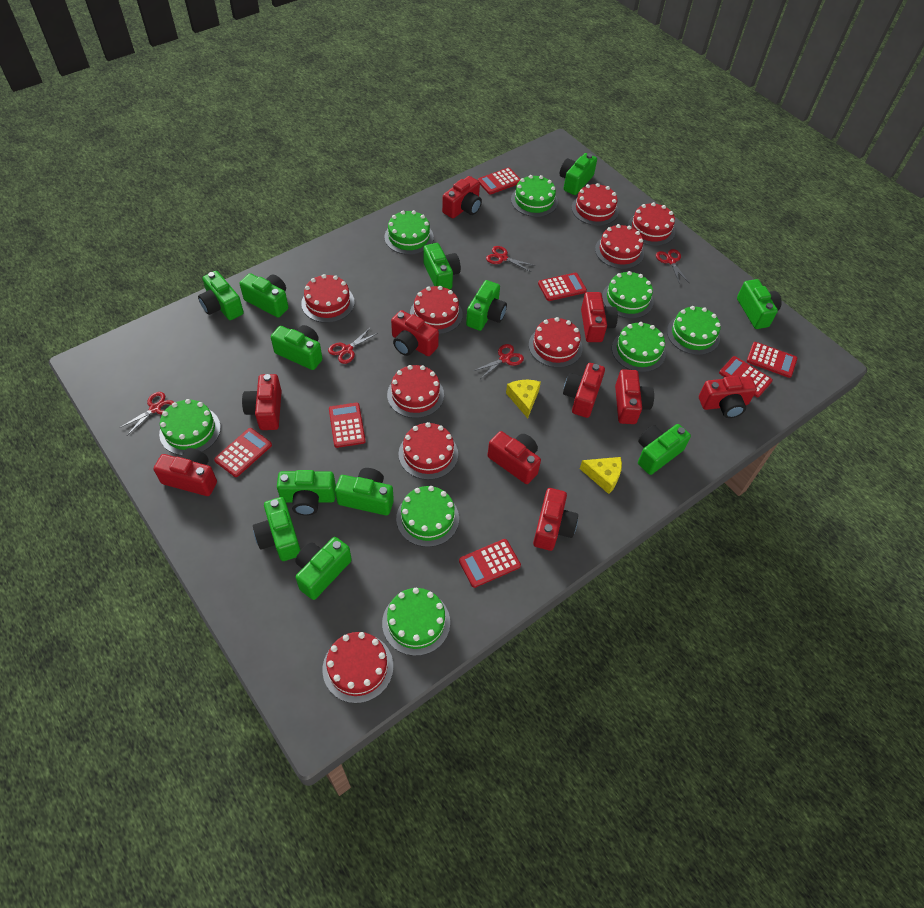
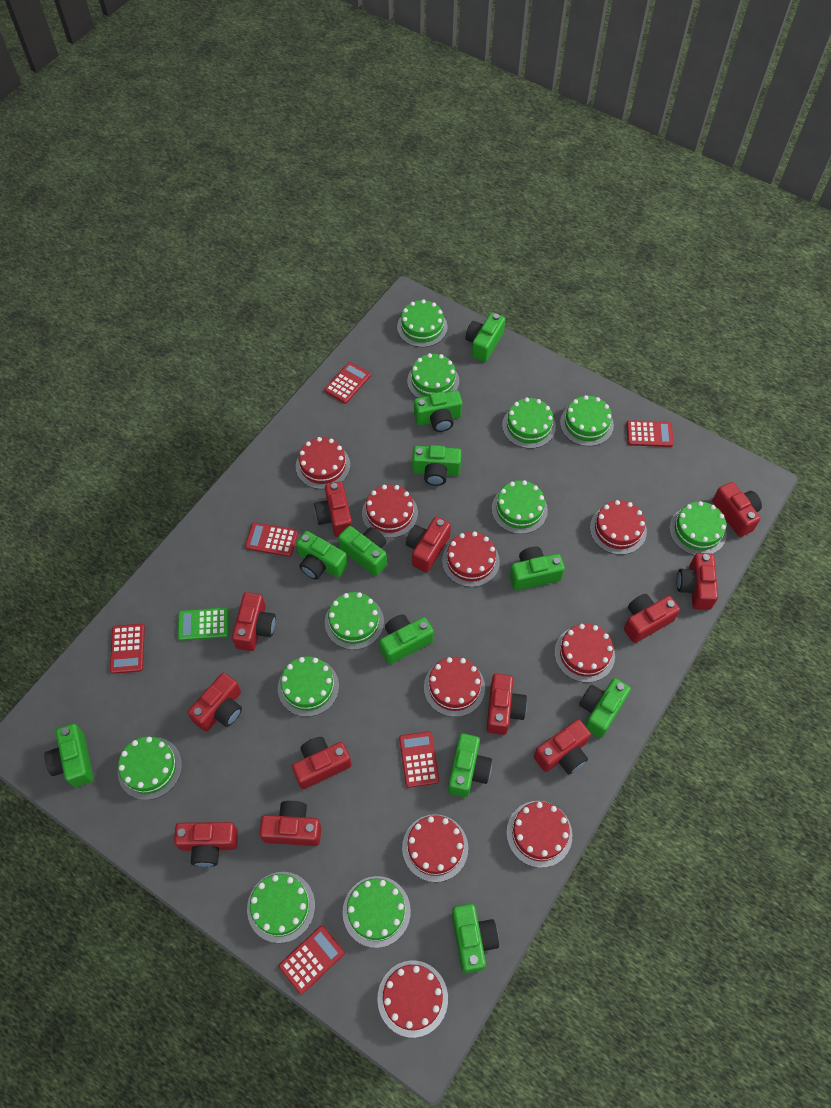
green cake: 8 -> 11
green calculator: 0 -> 1
green camera: 12 -> 11
red calculator: 7 -> 6
red camera: 10 -> 12
red scissors: 5 -> 0
yellow cheese: 2 -> 0

